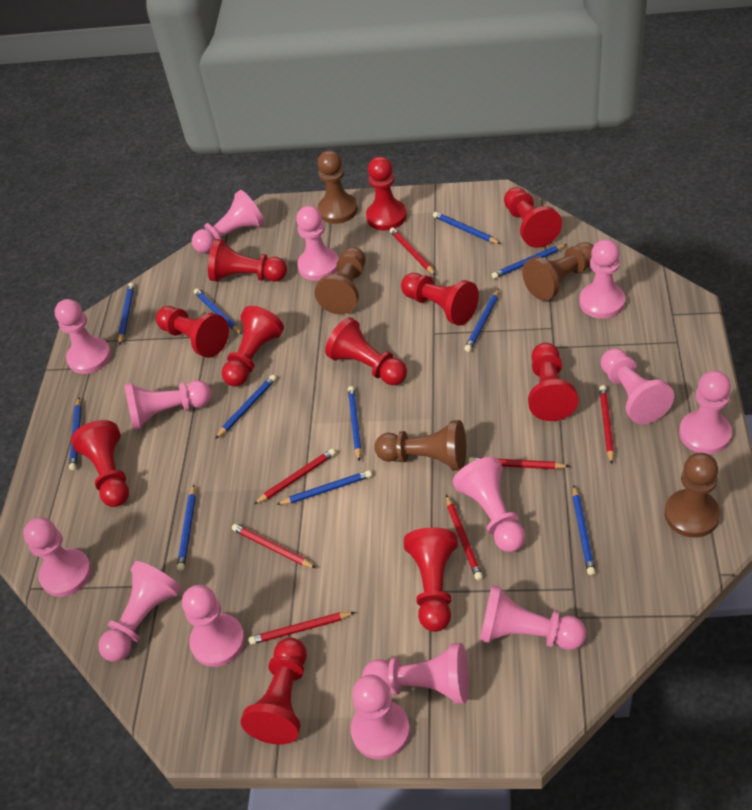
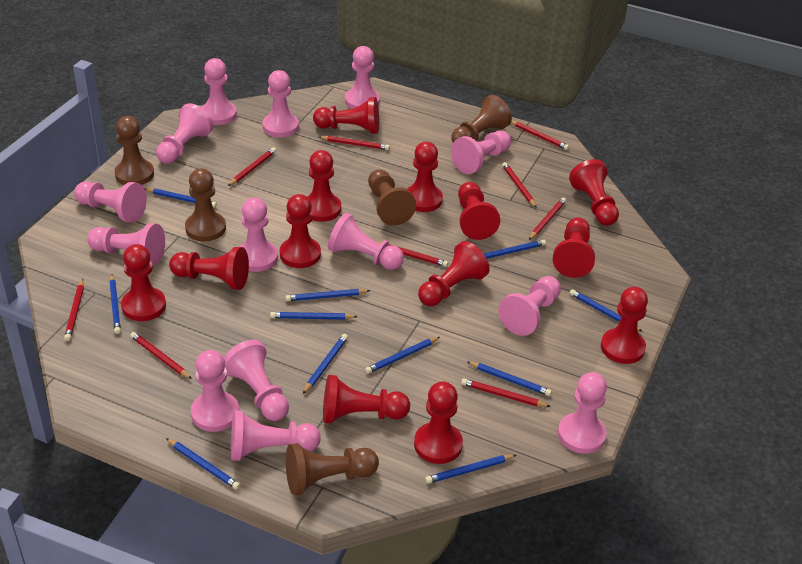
red pawn: 11 -> 13
red pencil: 7 -> 9

